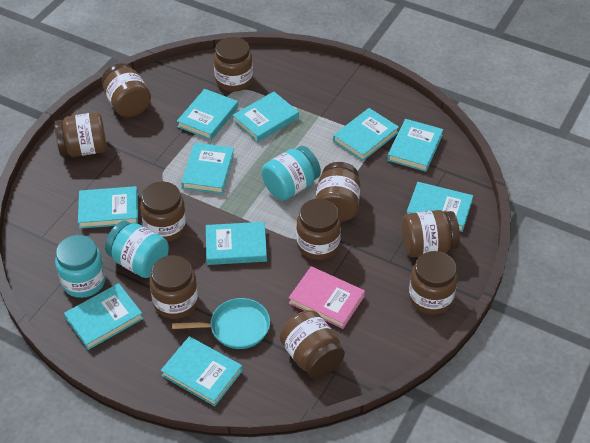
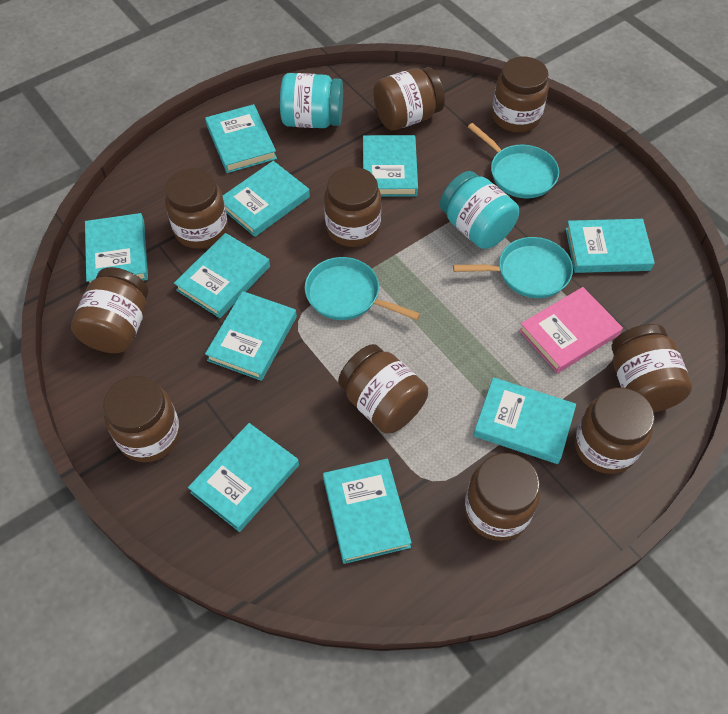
turquoise jar: 3 -> 2
turquoise pan: 1 -> 3

